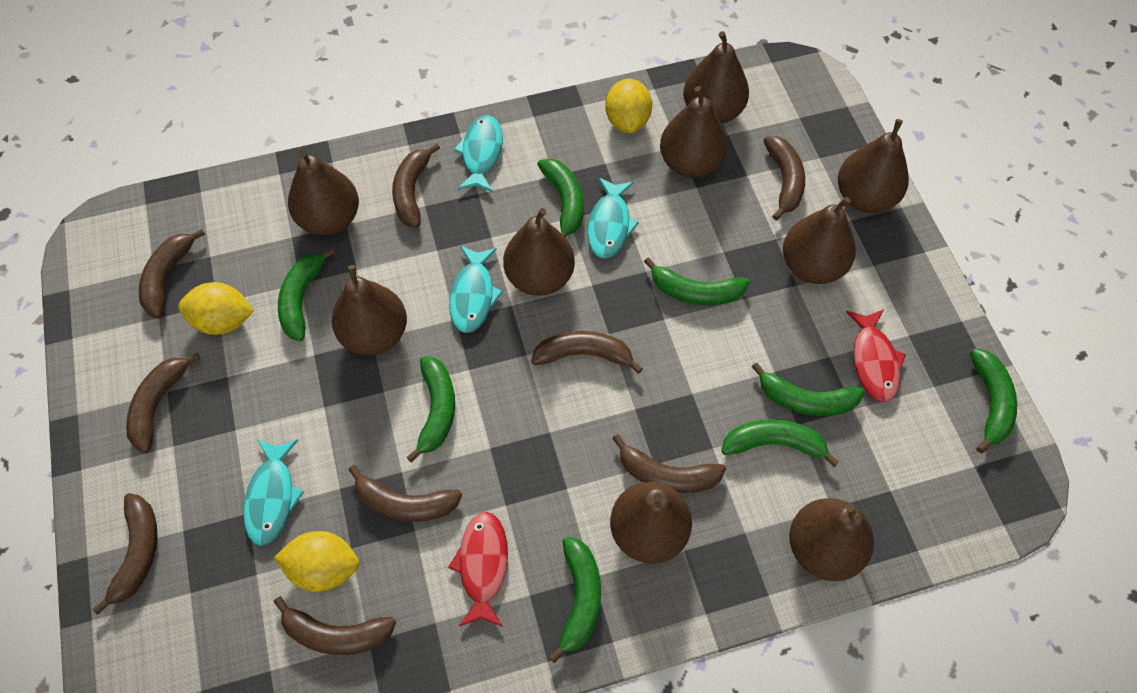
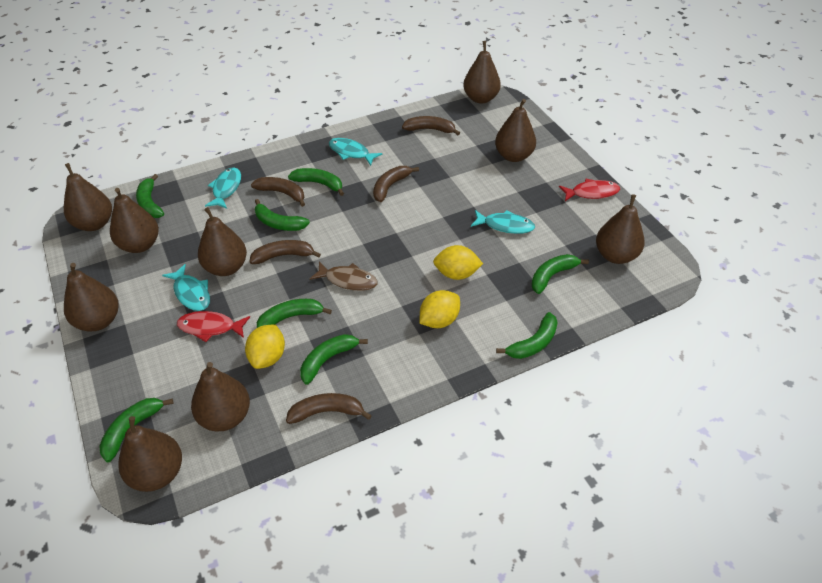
brown banana: 9 -> 5
brown fish: 0 -> 1

